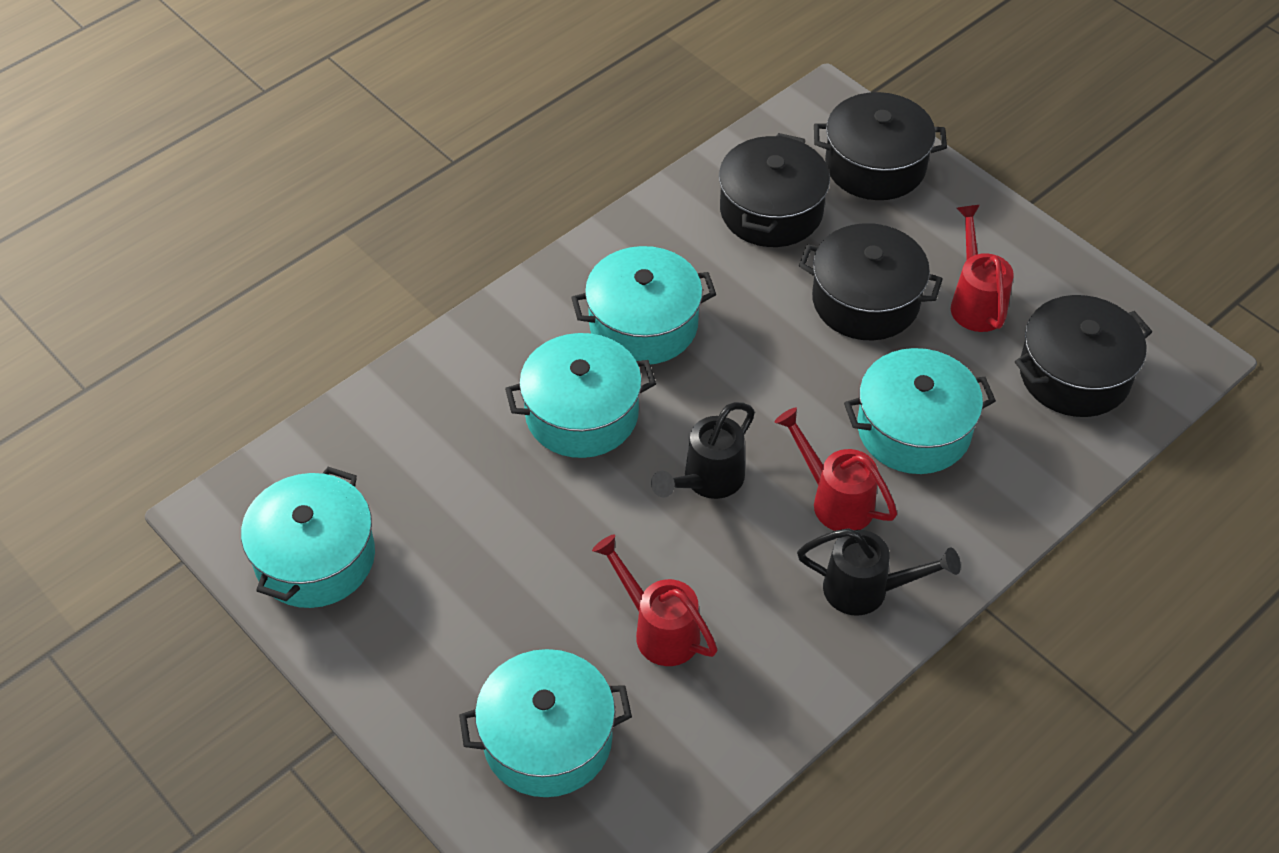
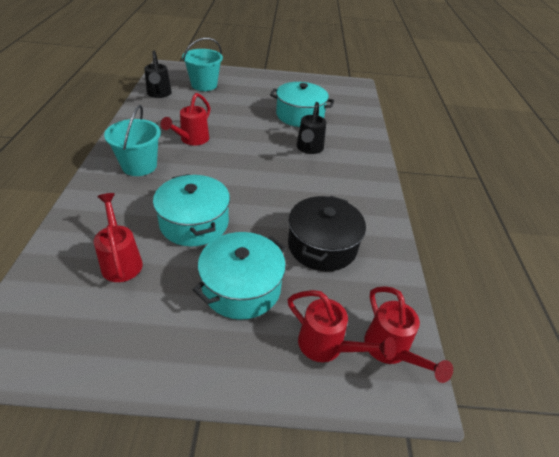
black pot: 4 -> 1
red watering can: 3 -> 4
turquoise bucket: 0 -> 2
turquoise pot: 5 -> 3

